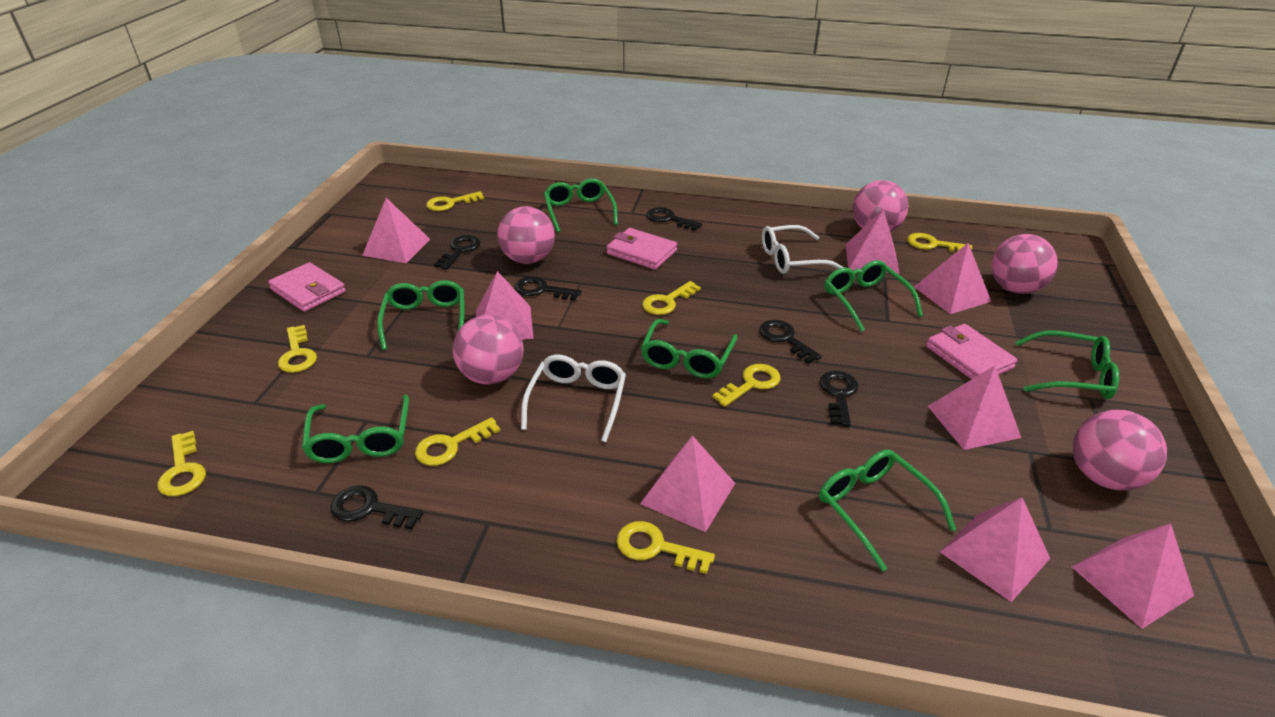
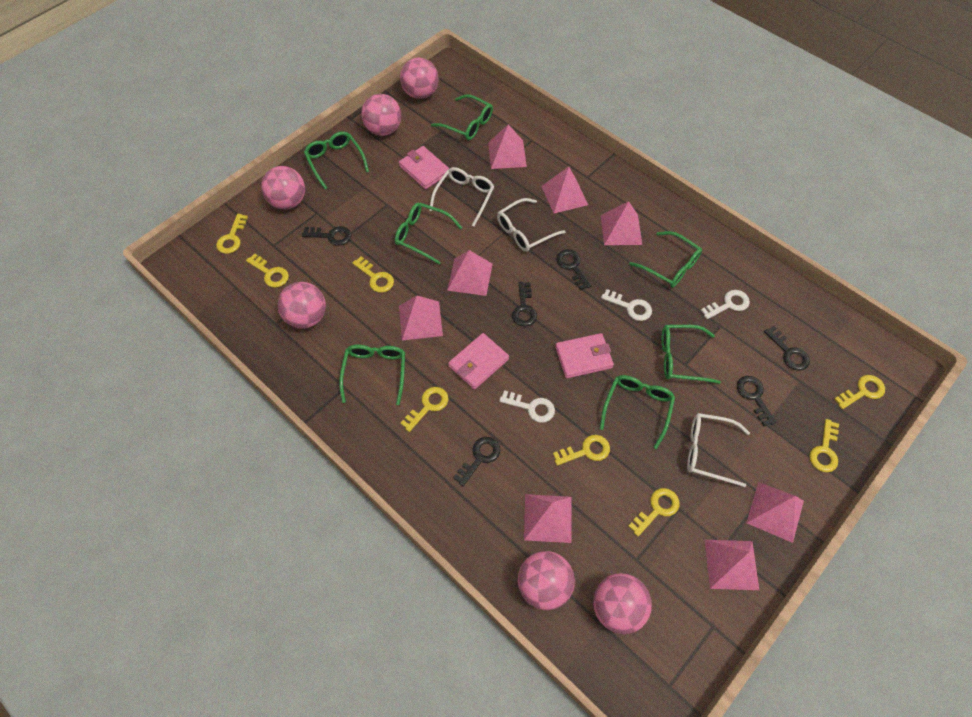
pink ball: 5 -> 6
white glasses: 2 -> 3
white key: 0 -> 3

